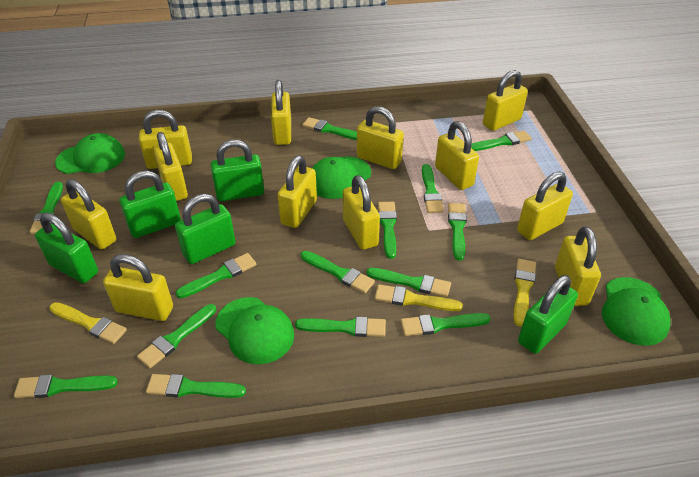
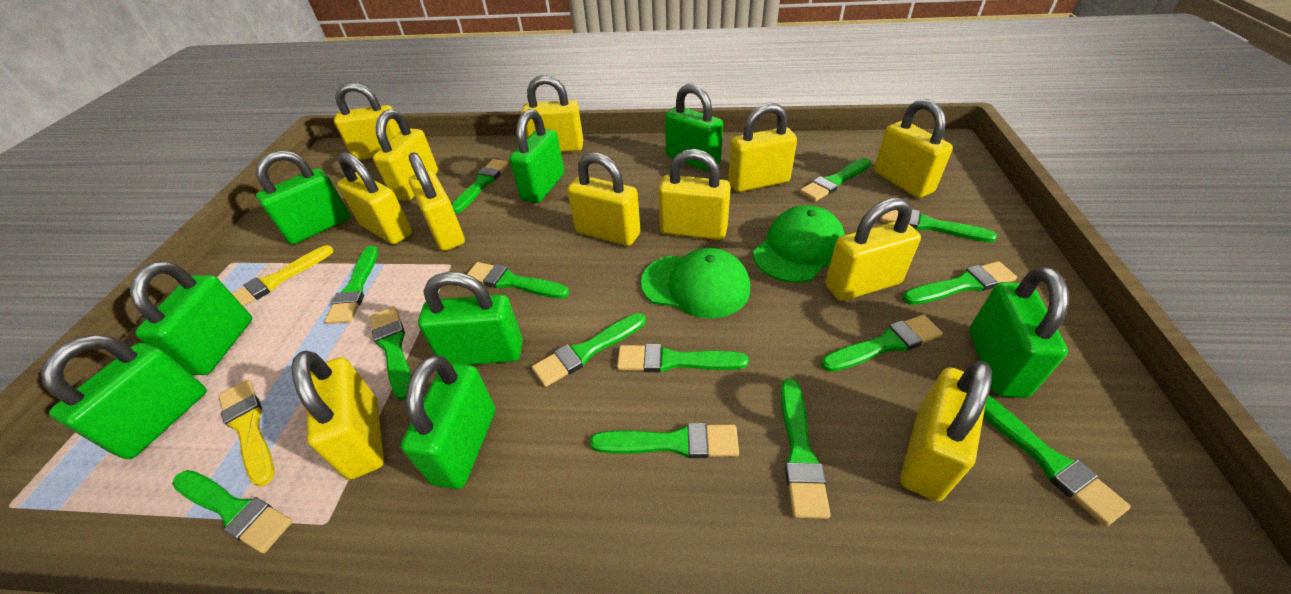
green cap: 4 -> 2
green padlock: 5 -> 8
yellow brush: 3 -> 2

